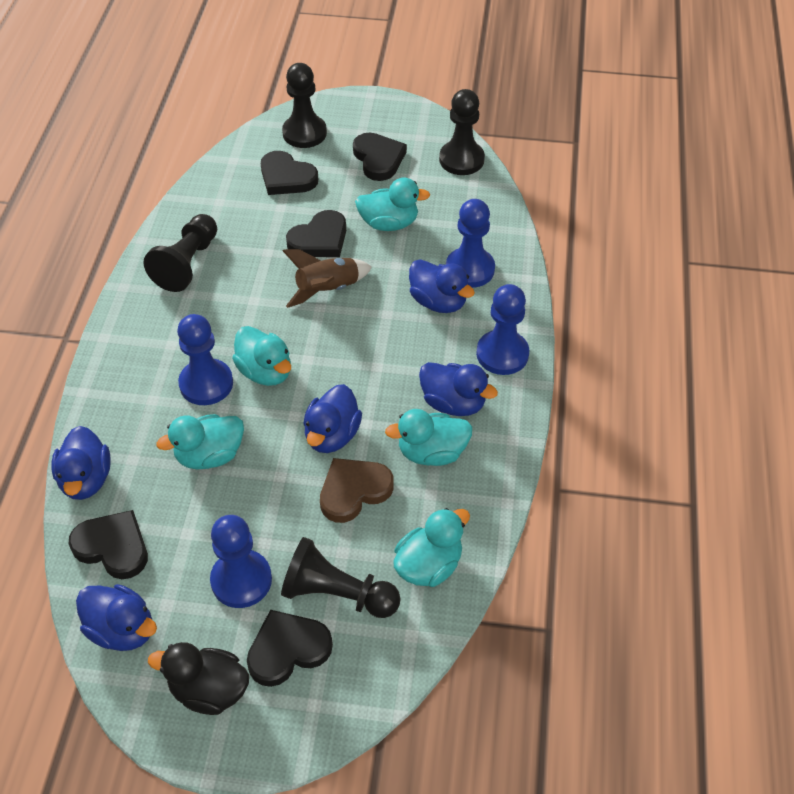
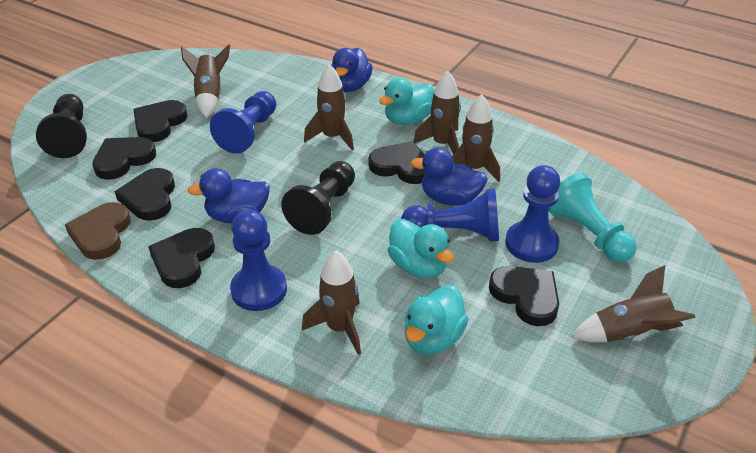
black duck: 1 -> 0
black heart: 5 -> 6
black pawn: 4 -> 2
blue duck: 5 -> 3
brown rocket: 1 -> 6
turquoise duck: 5 -> 3
turquoise pawn: 0 -> 1

